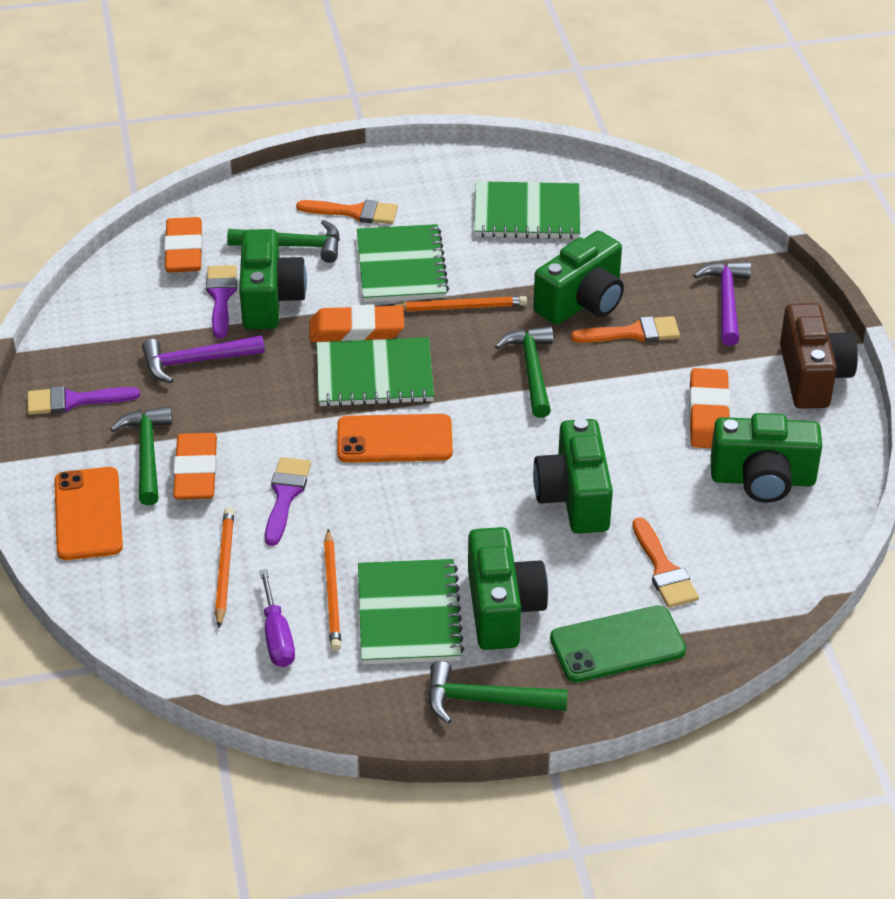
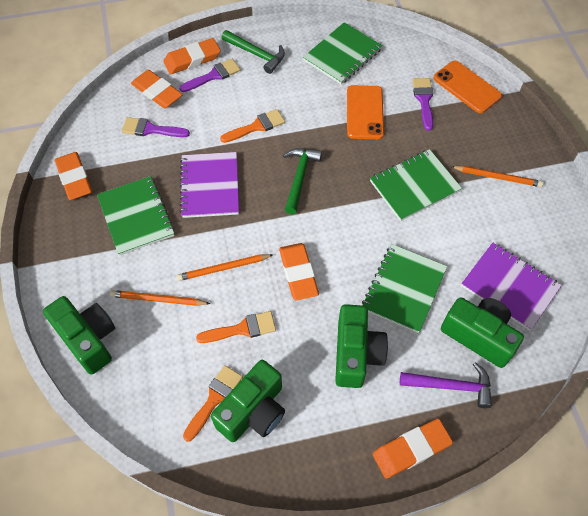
brown camera: 1 -> 0
green camera: 5 -> 4
green hammer: 4 -> 2
green phone: 1 -> 0
orange eraser: 4 -> 5
purple hammer: 2 -> 1
purple notebook: 0 -> 2
purple screwdriver: 1 -> 0

